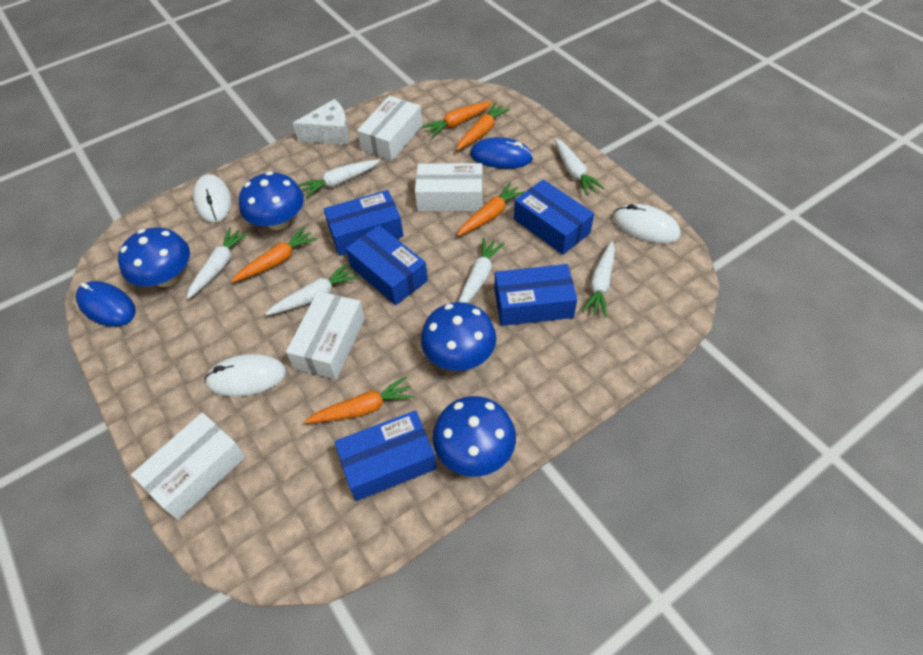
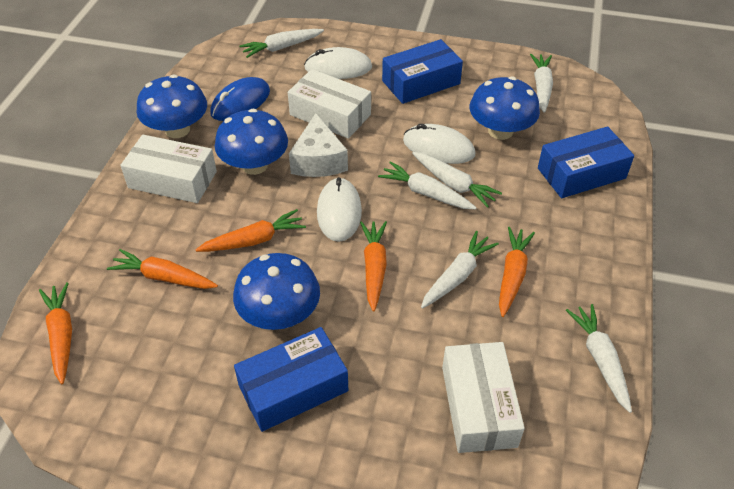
blue box: 5 -> 3
blue mouse: 2 -> 1
white box: 4 -> 3

